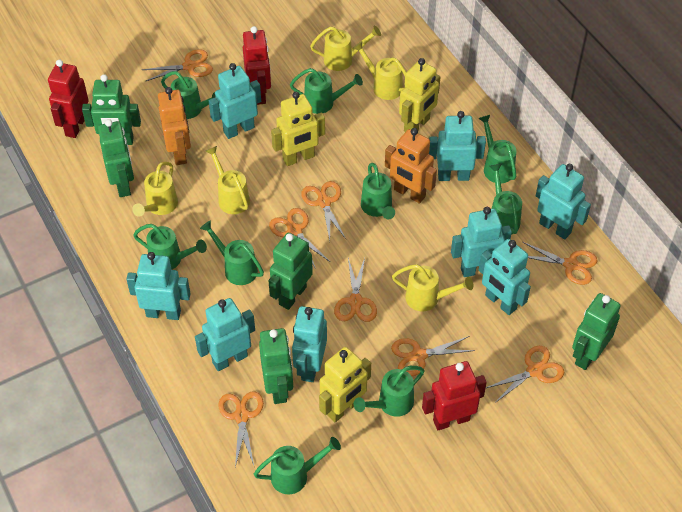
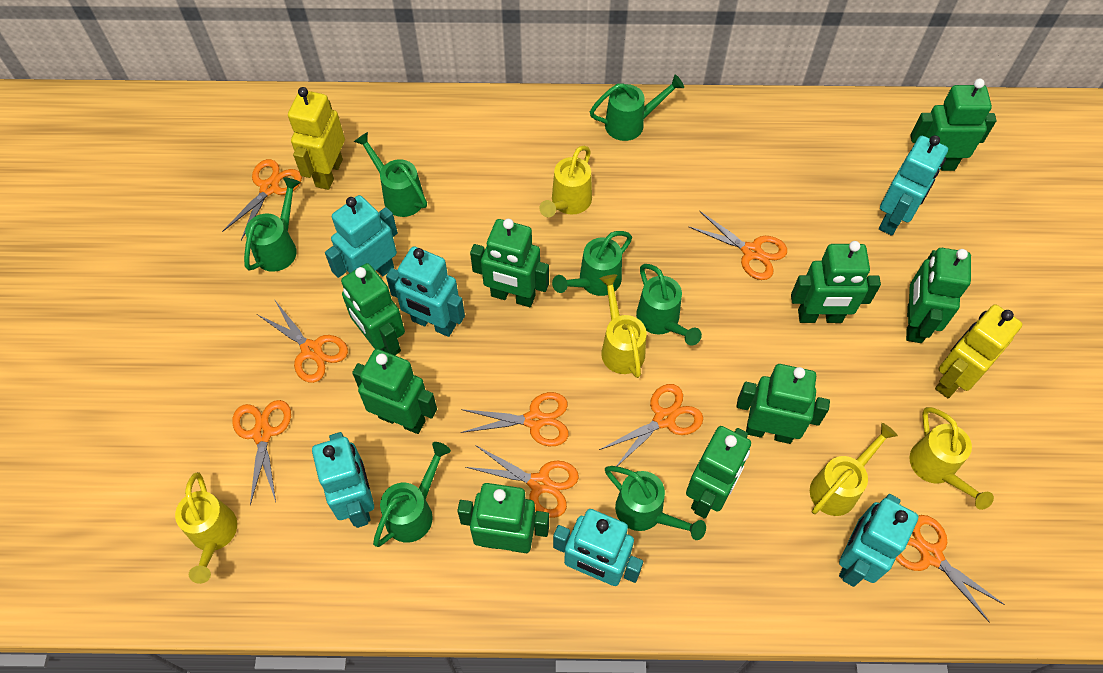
green robot: 5 -> 9
green watering can: 9 -> 7
orange robot: 2 -> 0
red robot: 3 -> 0
turquoise robot: 8 -> 6
yellow robot: 3 -> 2

